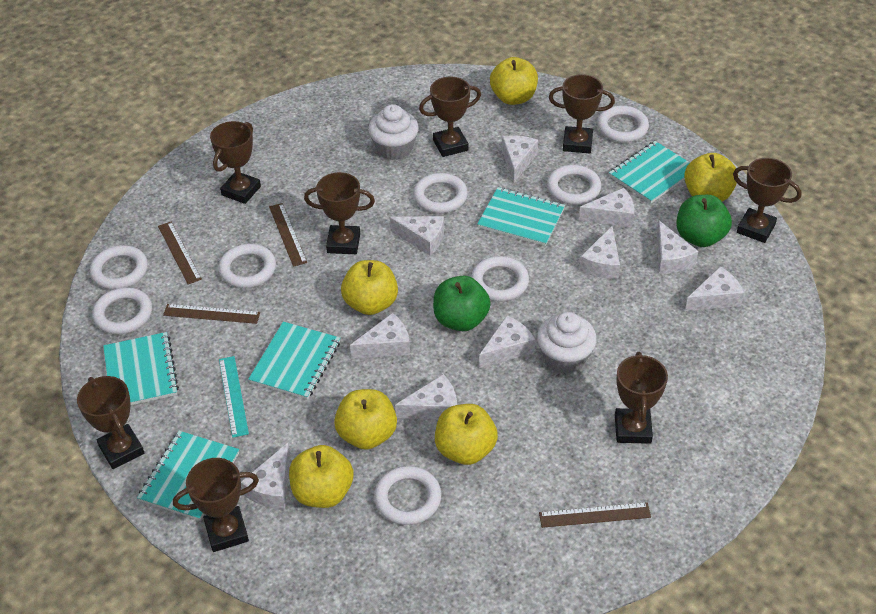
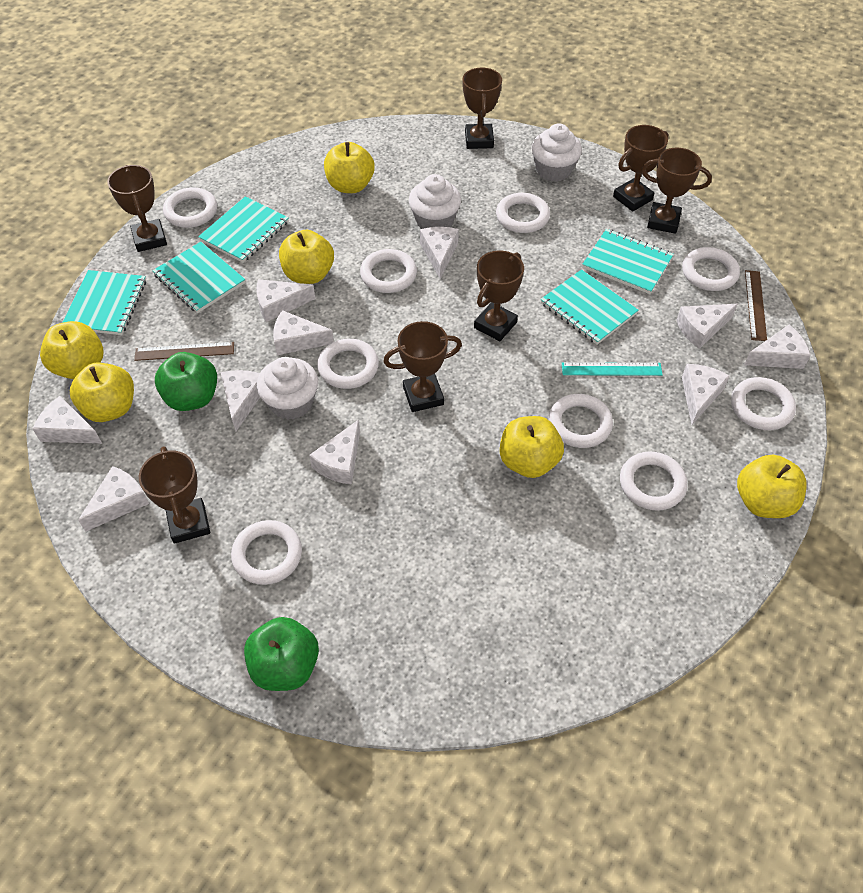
brown ruler: 4 -> 2
brown trophy: 8 -> 7
white cupcake: 2 -> 3
white ring: 8 -> 9

